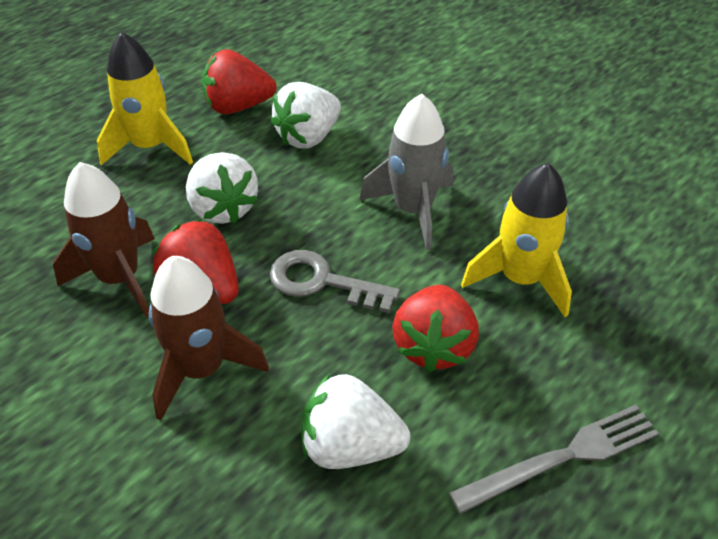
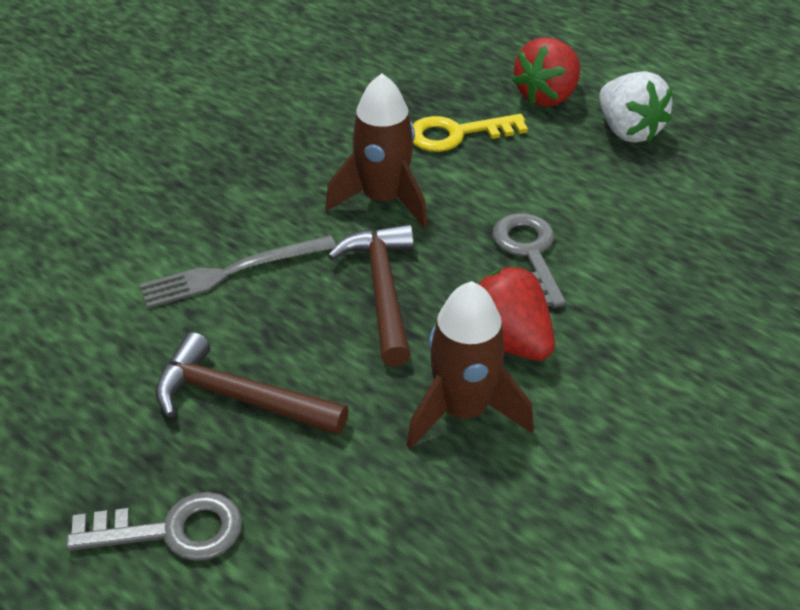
brown hammer: 0 -> 2
grey key: 1 -> 2
grey rocket: 1 -> 0
red strawberry: 3 -> 2
white strawberry: 3 -> 1
yellow key: 0 -> 1
yellow rocket: 2 -> 0

